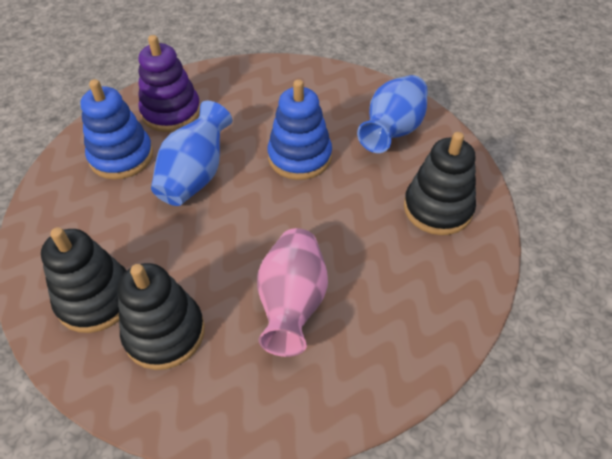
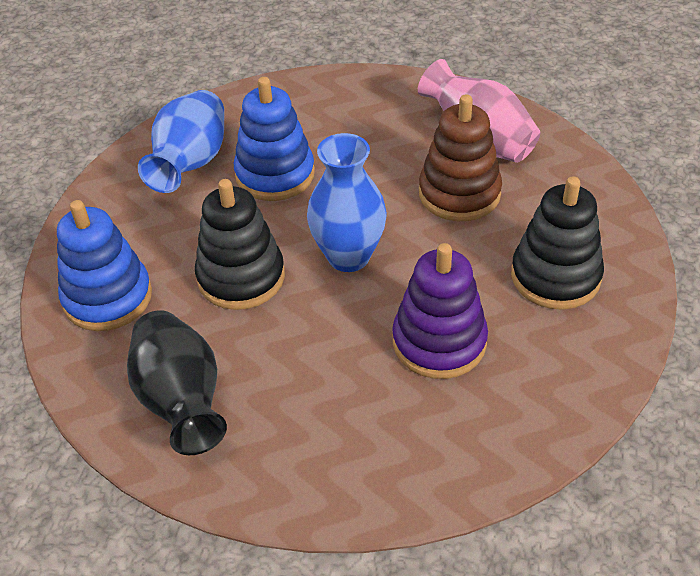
black stacking toy: 3 -> 2
black vase: 0 -> 1
brown stacking toy: 0 -> 1

